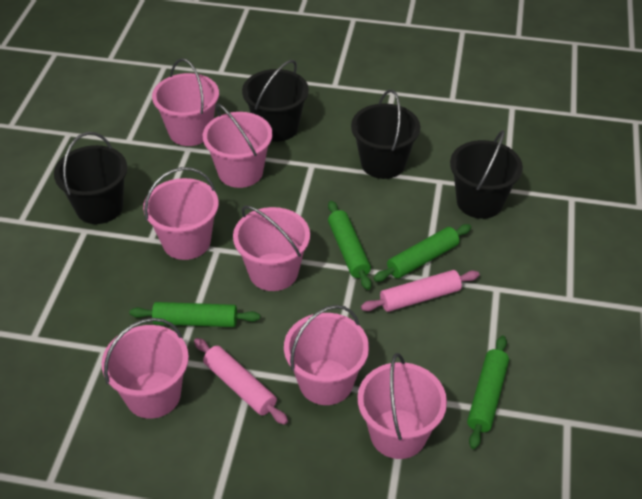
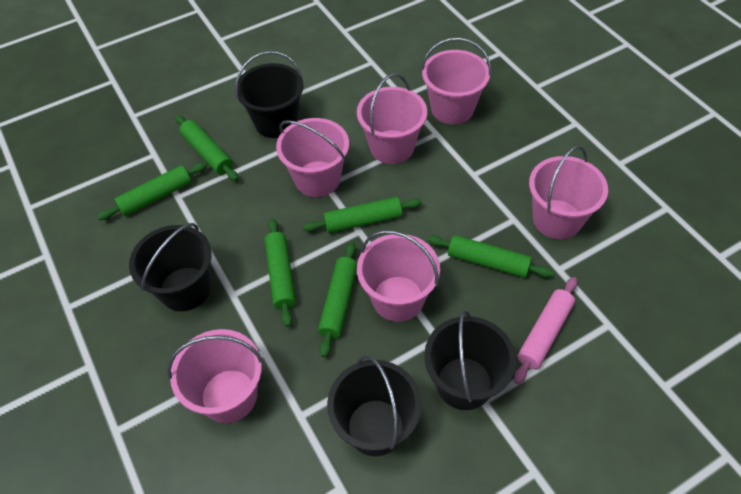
green rolling pin: 4 -> 6
pink bucket: 7 -> 6
pink rolling pin: 2 -> 1

